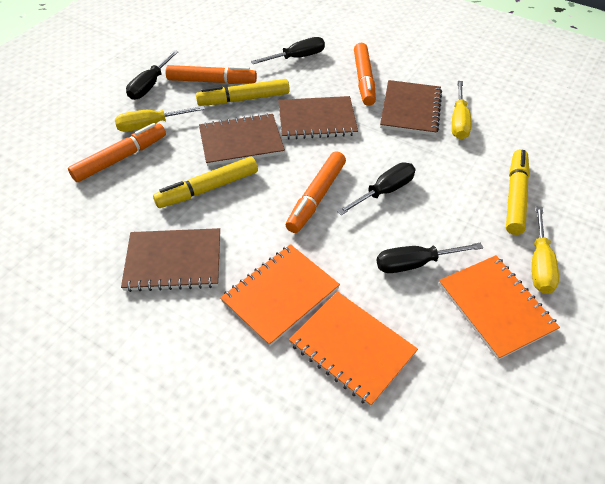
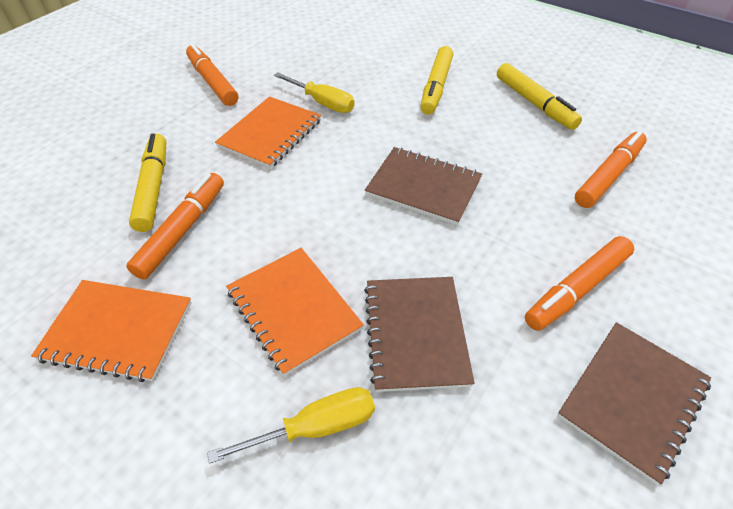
black screwdriver: 4 -> 0
brown notebook: 4 -> 3
yellow screwdriver: 3 -> 2

